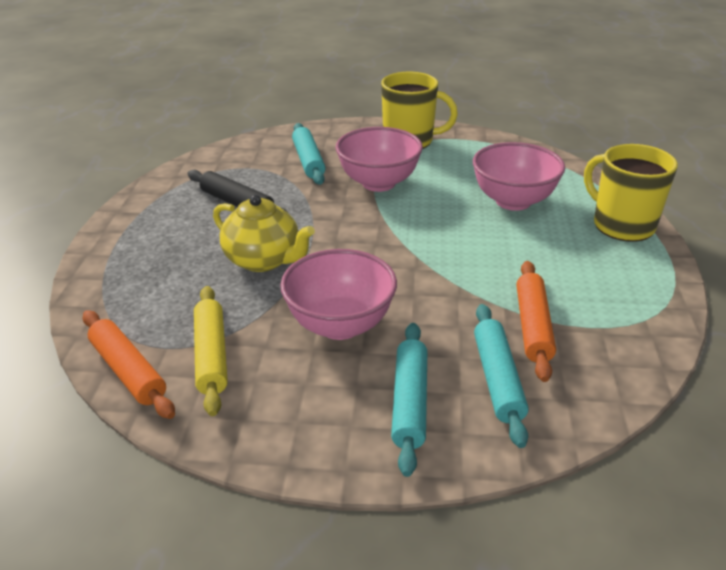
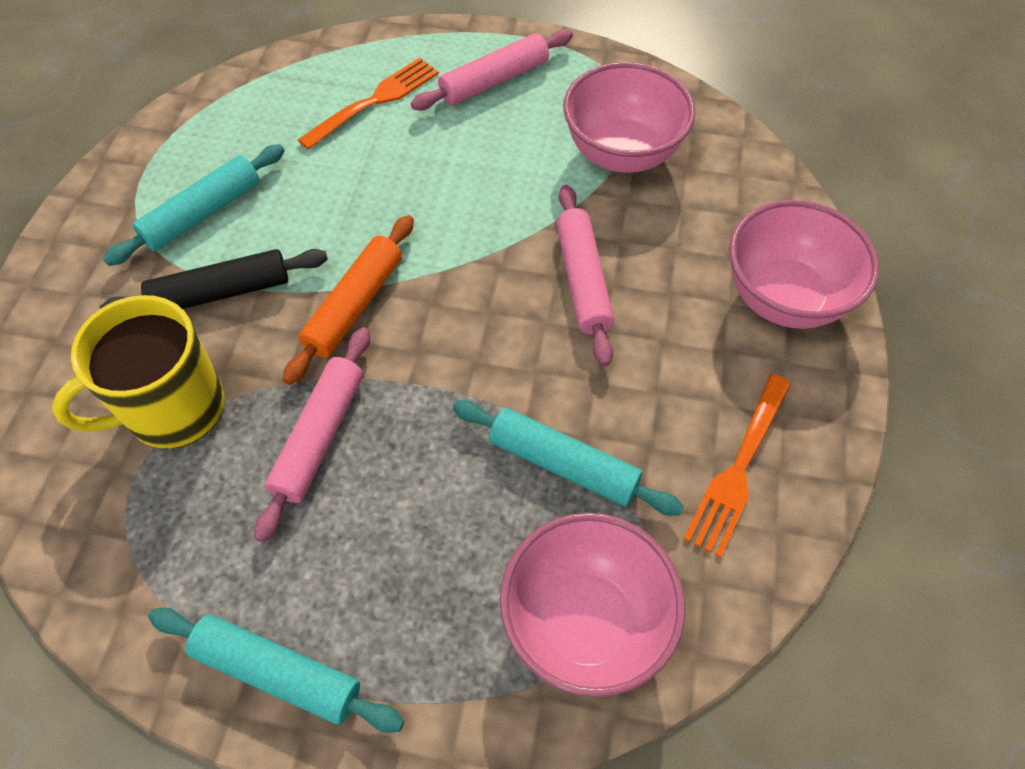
orange fork: 0 -> 2
orange rolling pin: 2 -> 1
pink rolling pin: 0 -> 3
yellow mug: 2 -> 1
yellow rolling pin: 1 -> 0
yellow teapot: 1 -> 0

